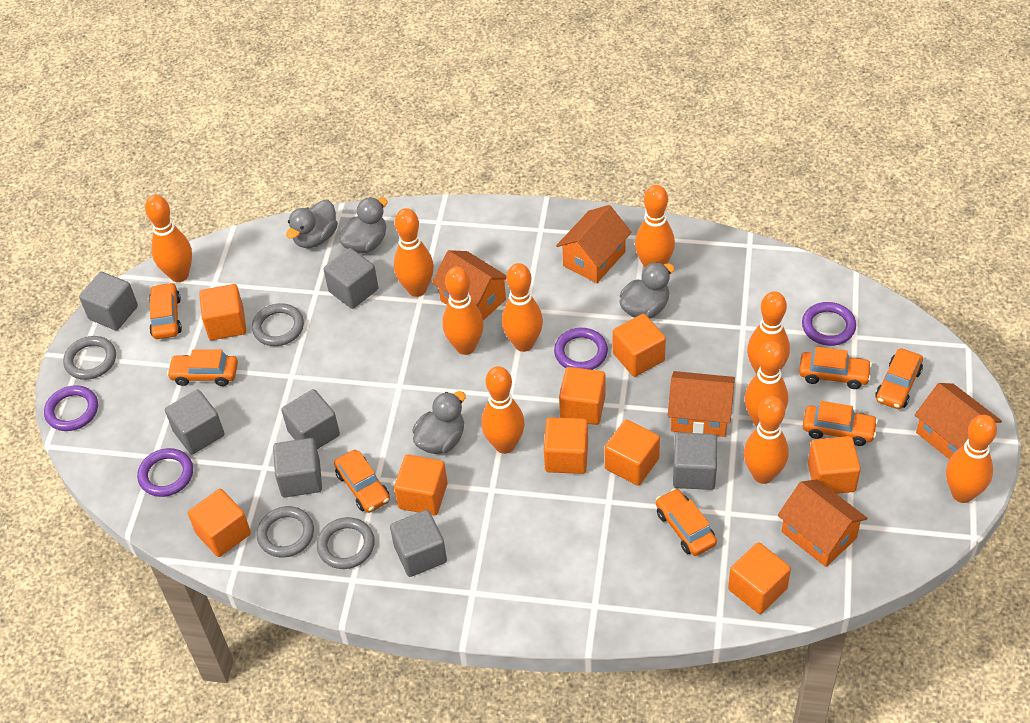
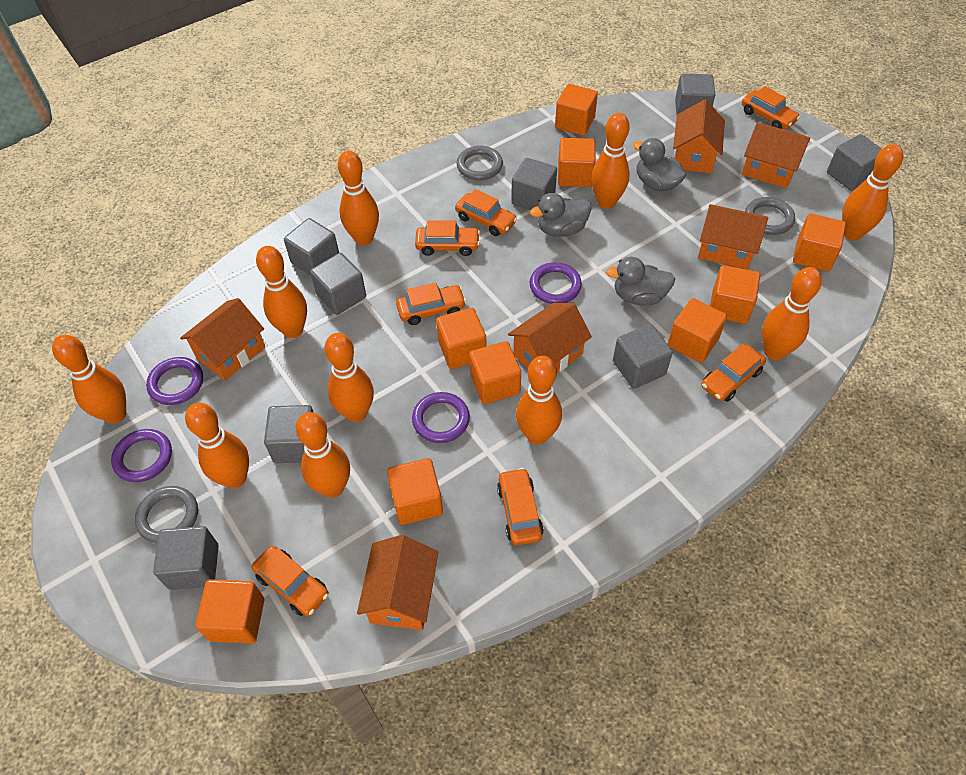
grey cube: 7 -> 8
grey duck: 4 -> 3
grey ring: 4 -> 3
orange house: 5 -> 6

